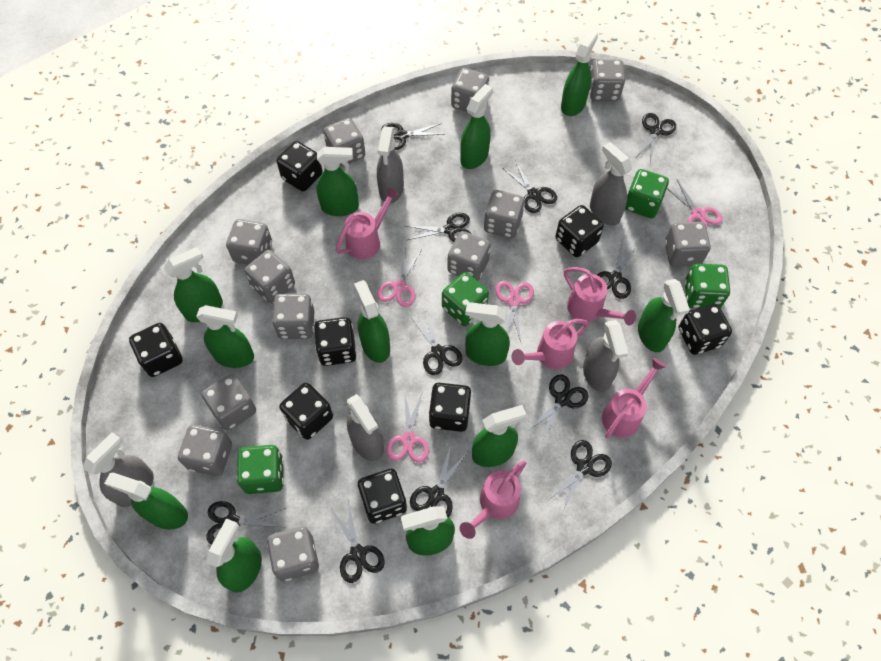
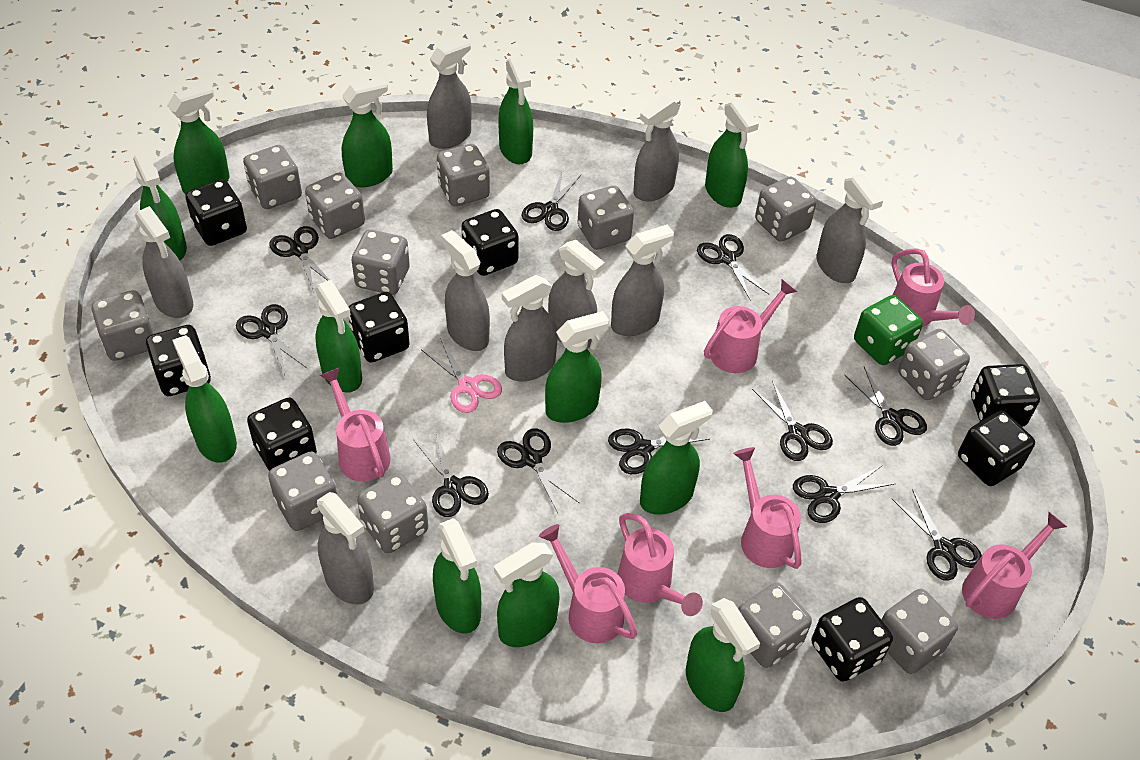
green dice: 4 -> 1
grey spray bottle: 5 -> 9
pink scissors: 4 -> 1
pink watering can: 5 -> 7

